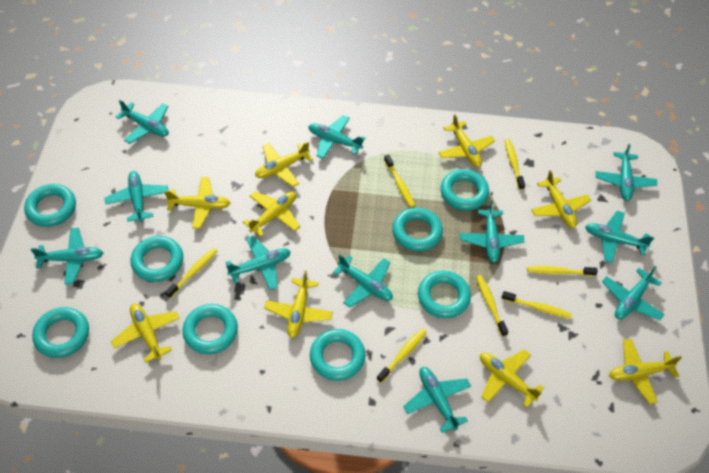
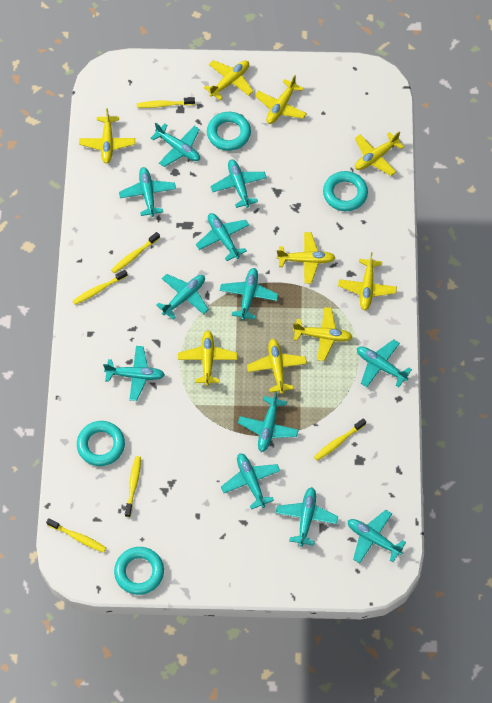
turquoise plane: 11 -> 12
turquoise ring: 8 -> 4
yellow toothbrush: 7 -> 6

